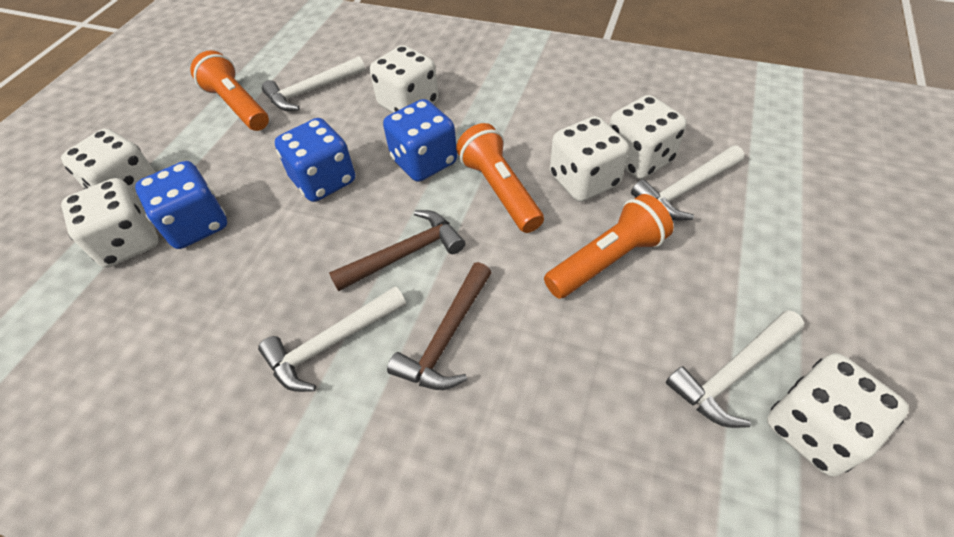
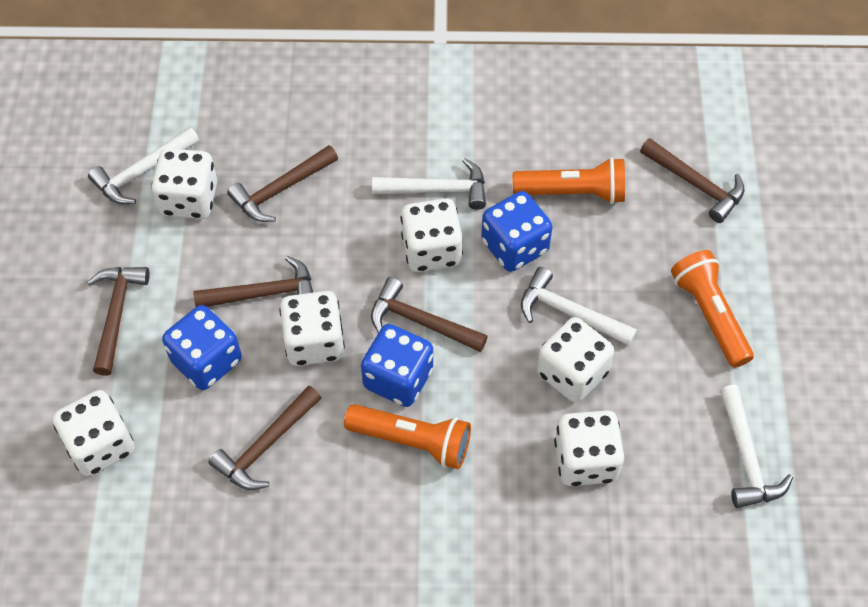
brown hammer: 2 -> 6

